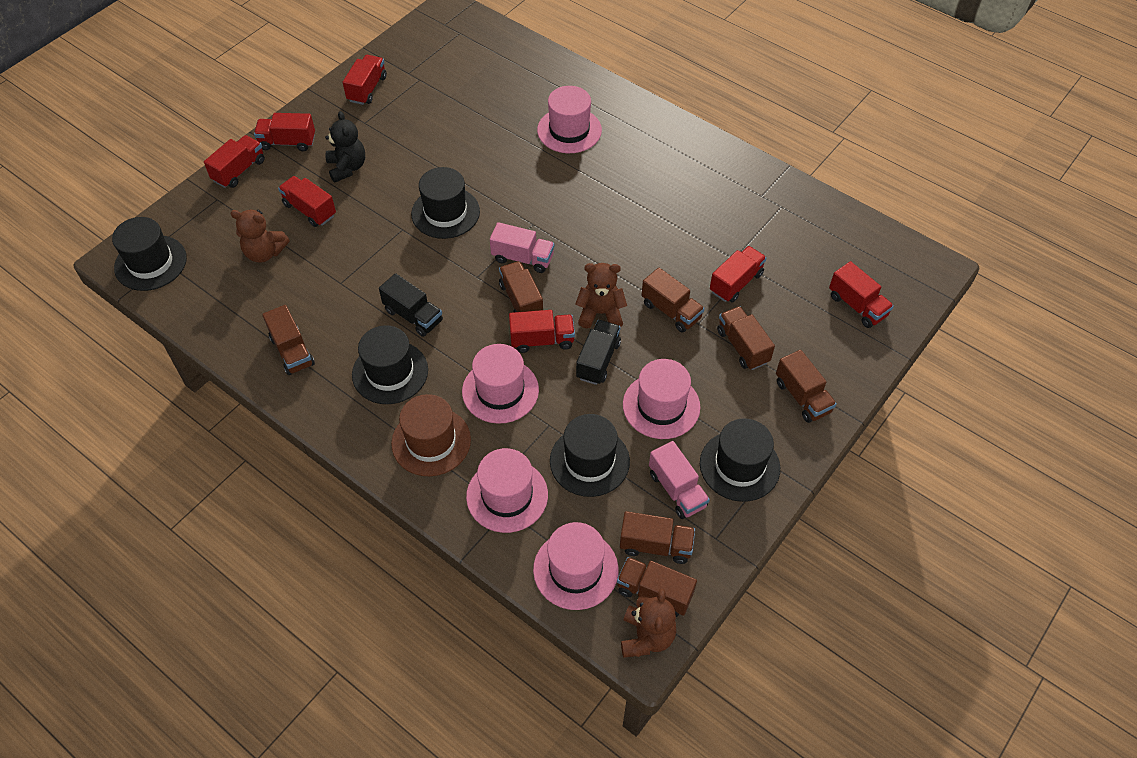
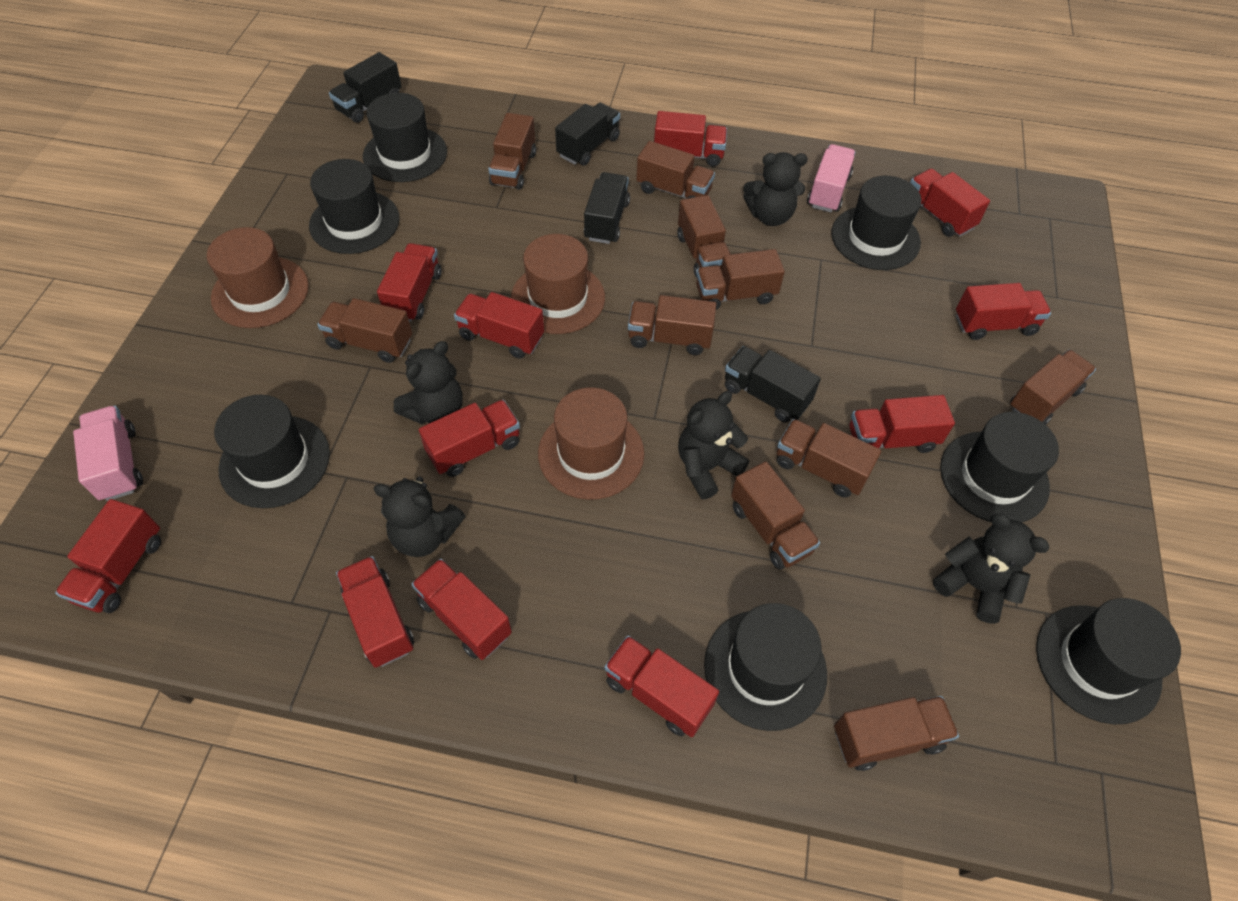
black hat: 5 -> 7
black teddy bear: 1 -> 5
black truck: 2 -> 4
brown hat: 1 -> 3
brown teddy bear: 3 -> 0
brown truck: 7 -> 10
pink hat: 5 -> 0
red truck: 7 -> 11

